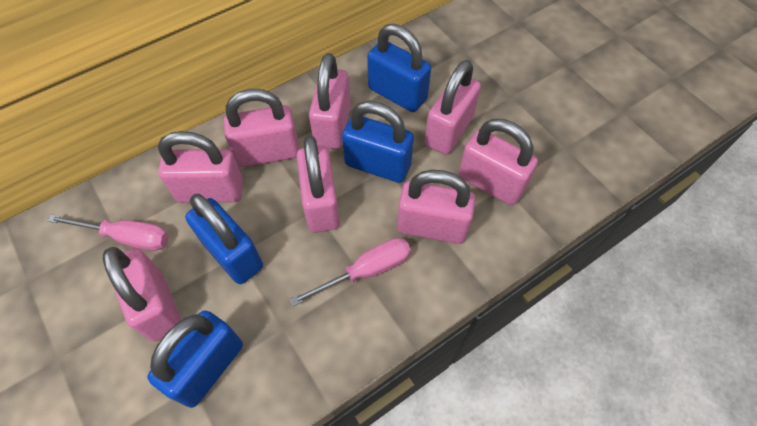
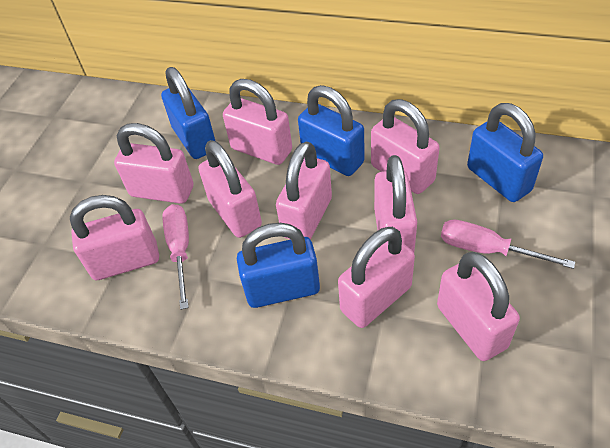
pink padlock: 8 -> 9

